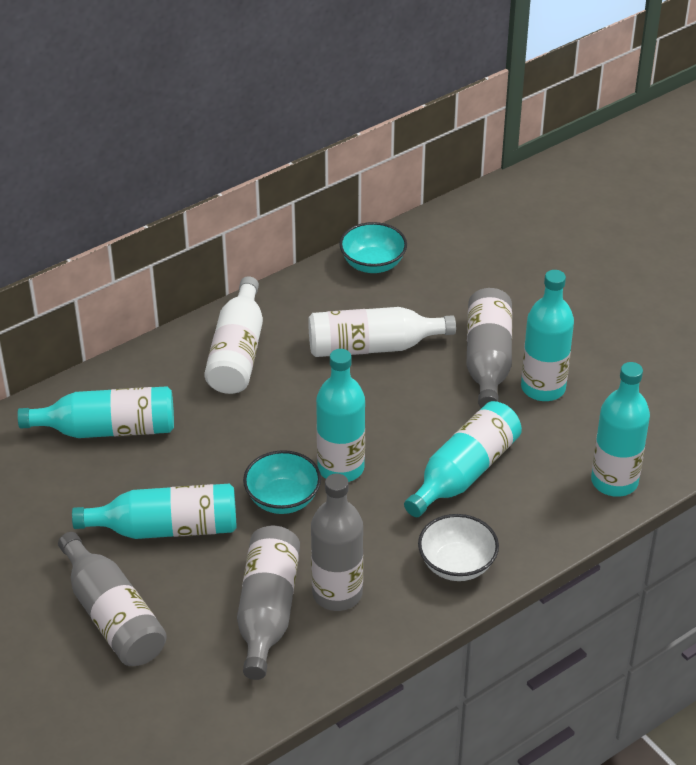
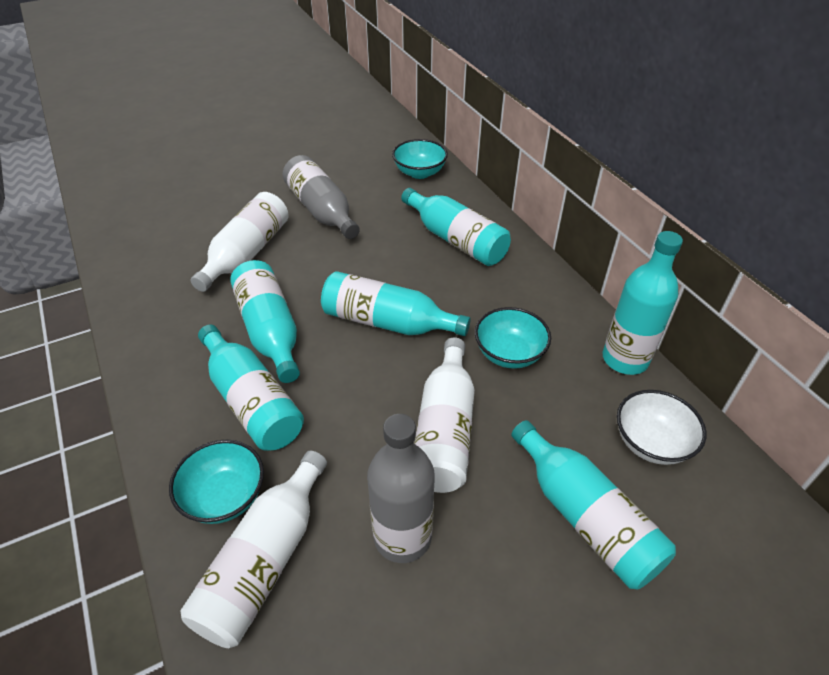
grey bottle: 4 -> 2
turquoise bowl: 2 -> 3
white bottle: 2 -> 3

